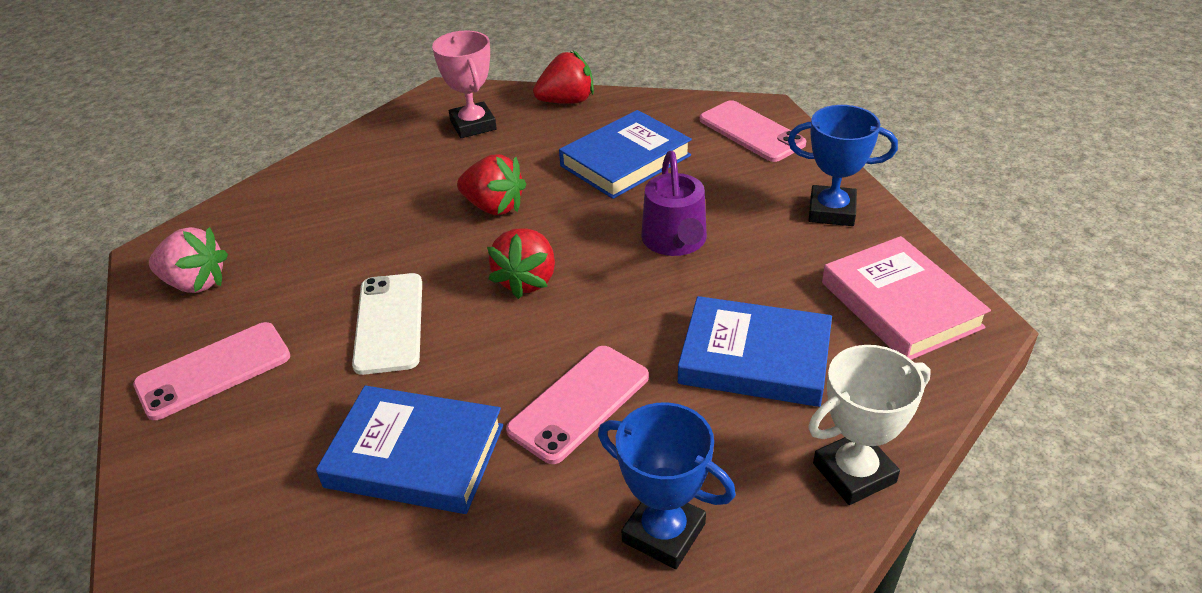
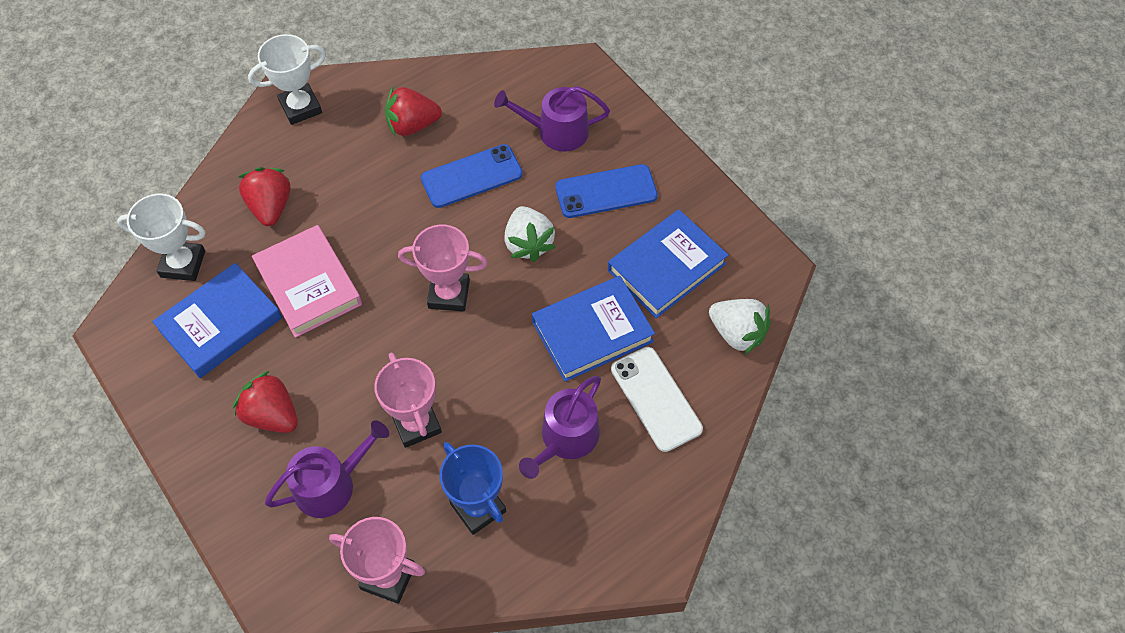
blue phone: 0 -> 2
blue trophy: 2 -> 1
pink phone: 3 -> 0
pink strawberry: 1 -> 0
pink trophy: 1 -> 3
purple watering can: 1 -> 3
white strawberry: 0 -> 2
white trophy: 1 -> 2

